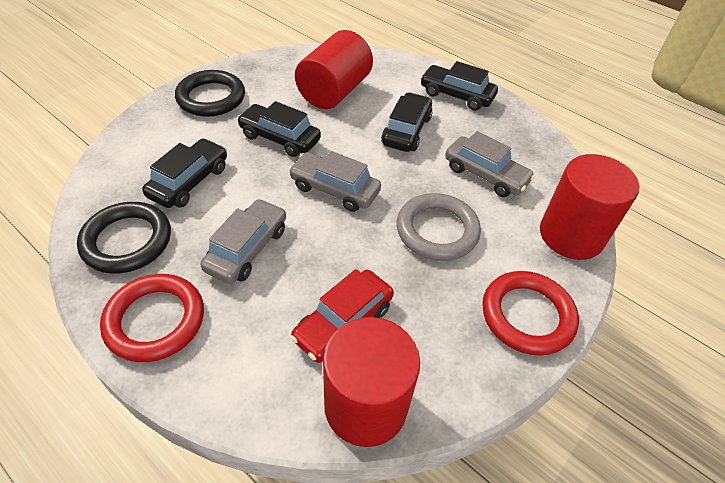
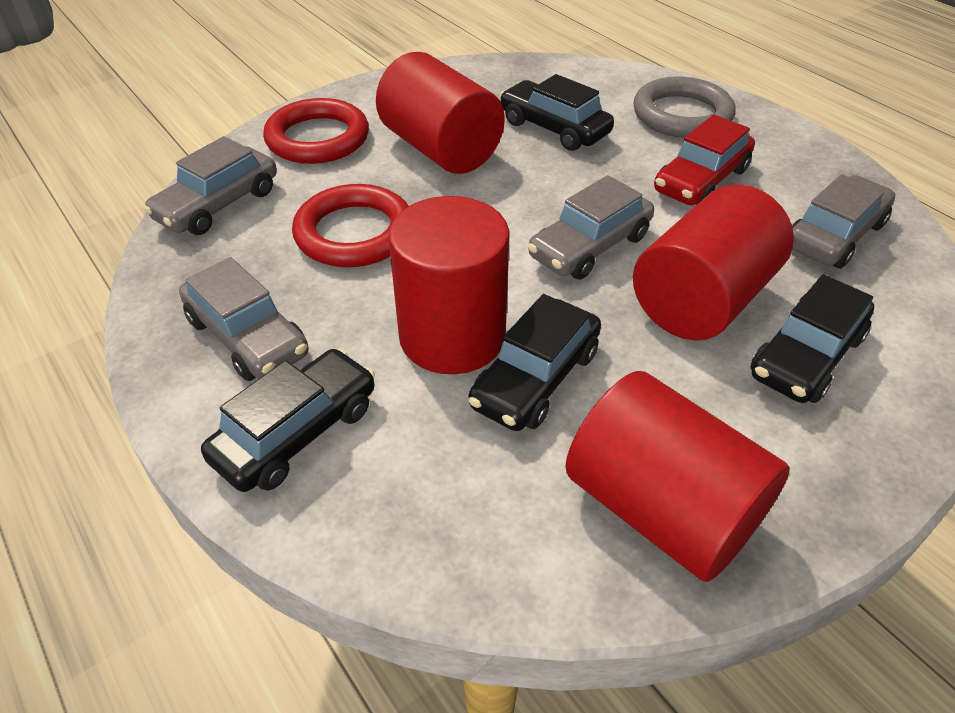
black ring: 2 -> 0
grey car: 3 -> 4
red cylinder: 3 -> 4

